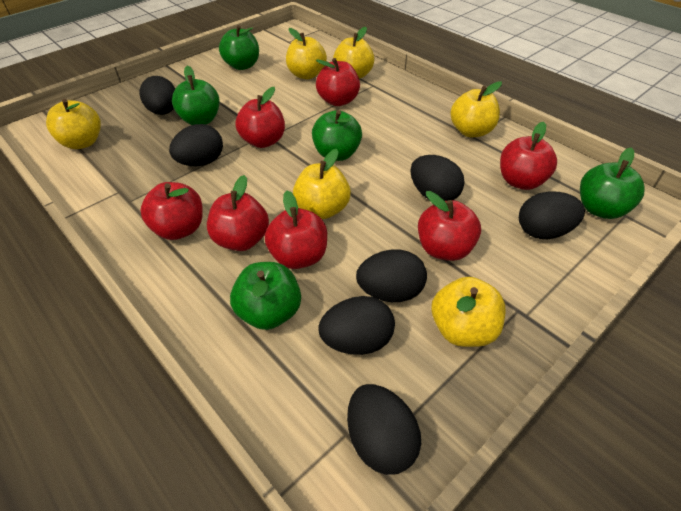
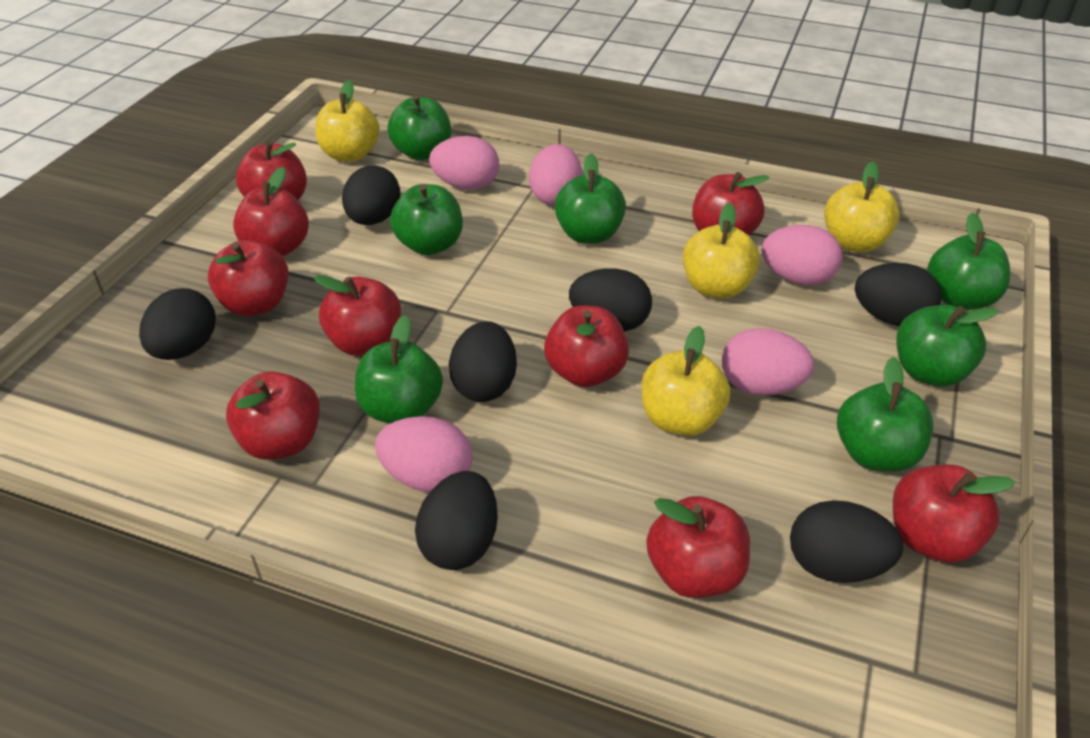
green apple: 5 -> 7
pink egg: 0 -> 5
red apple: 7 -> 9
yellow apple: 6 -> 4

